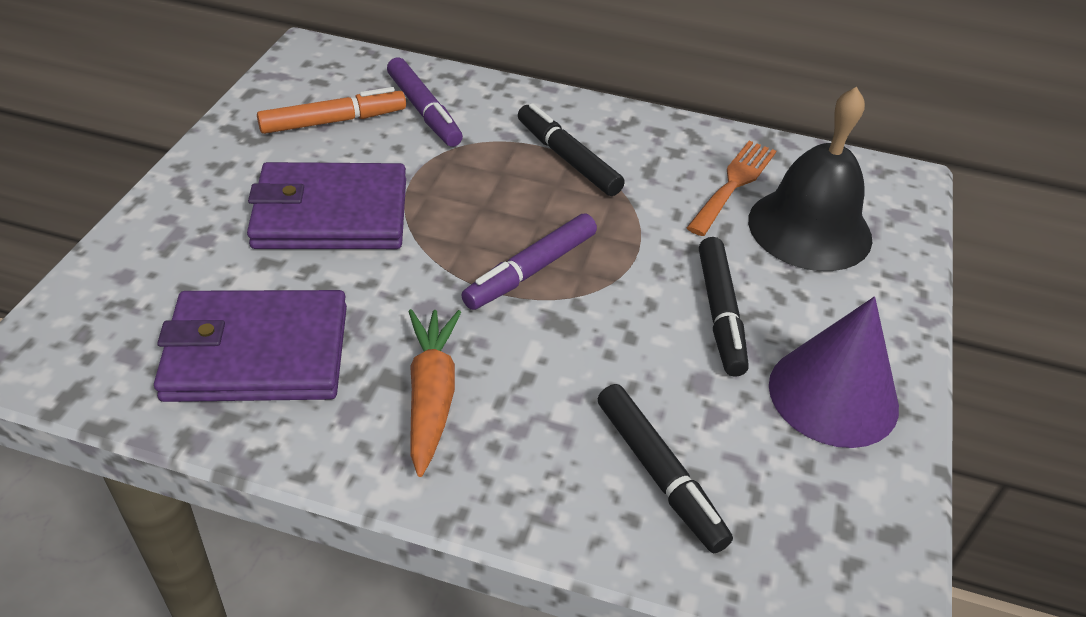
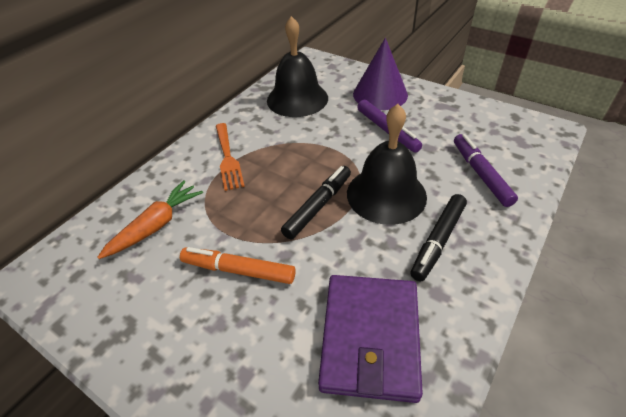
black bell: 1 -> 2
black marker: 3 -> 2
purple wallet: 2 -> 1

